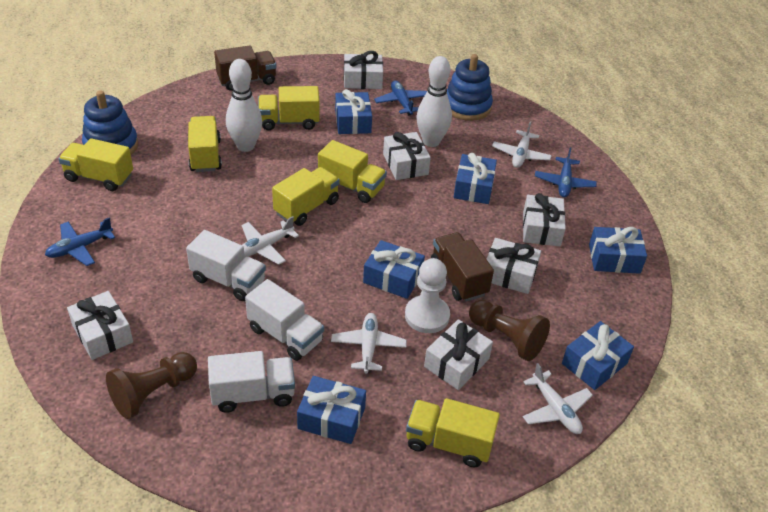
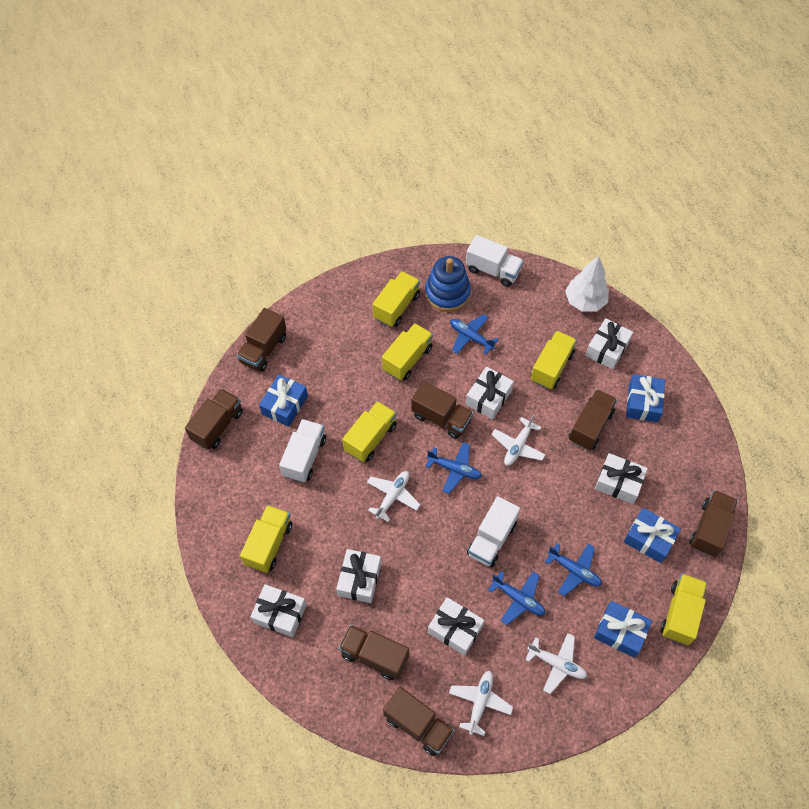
blue gift: 6 -> 4
blue plane: 3 -> 4
blue stacking toy: 2 -> 1
brown pawn: 2 -> 0
brown truck: 2 -> 7
white bowling pin: 2 -> 0
white pawn: 1 -> 0
white tree: 0 -> 1

